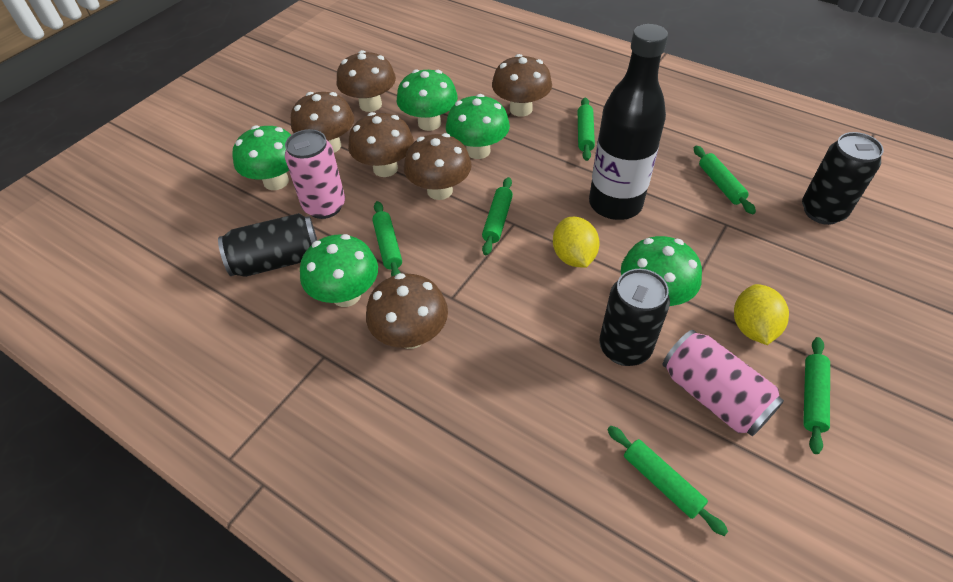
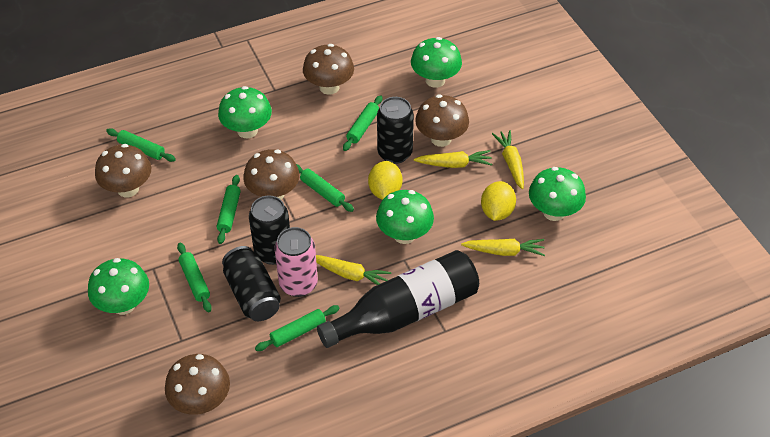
brown mushroom: 6 -> 5
pink can: 2 -> 1
yellow carrot: 0 -> 4

